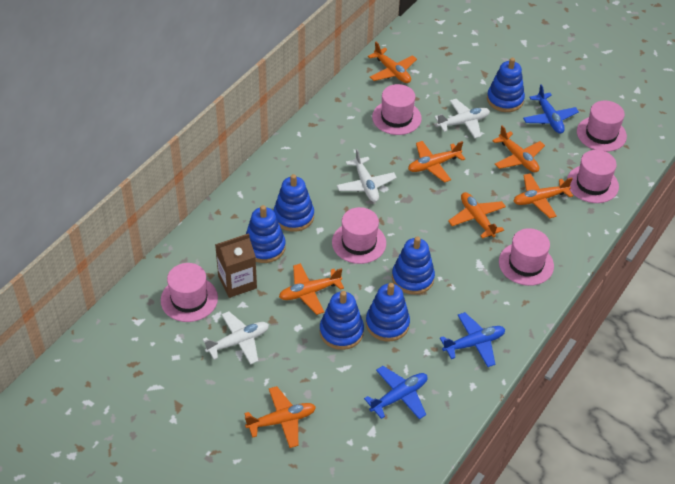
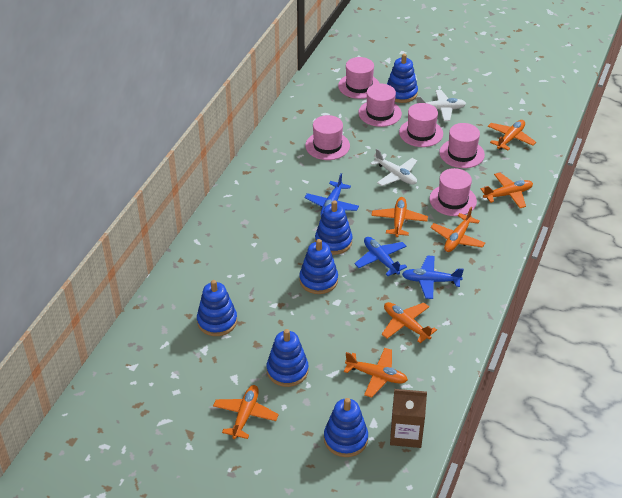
white plane: 3 -> 2

